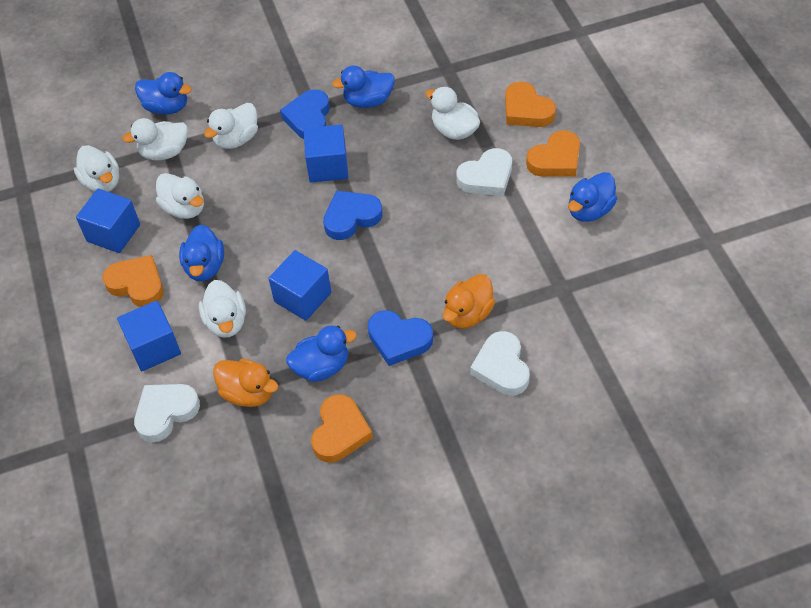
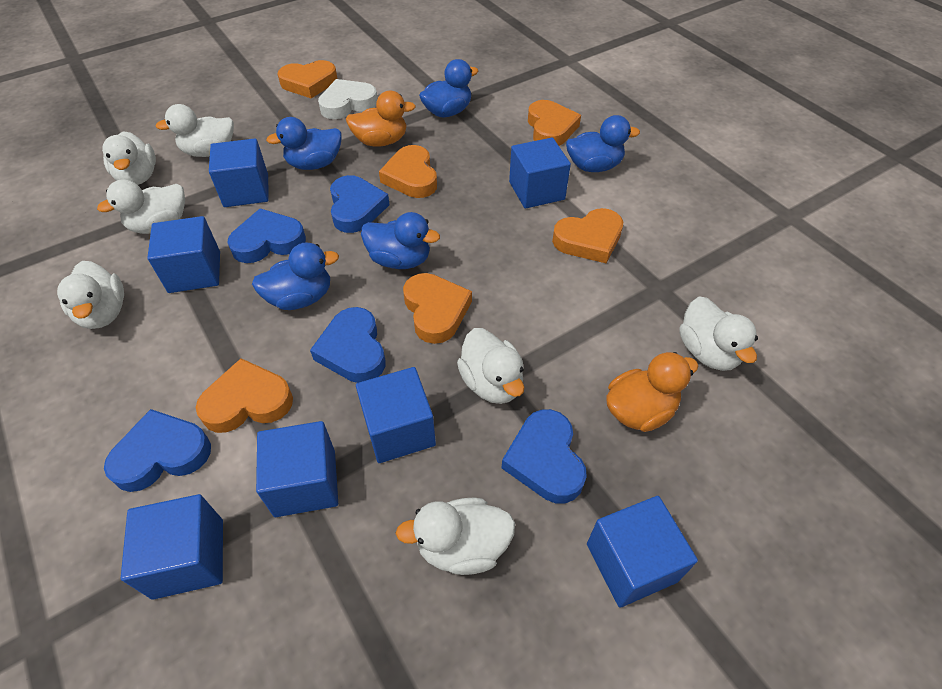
blue cube: 4 -> 7
blue heart: 3 -> 5
orange heart: 4 -> 6
white duck: 6 -> 7
white heart: 3 -> 1

